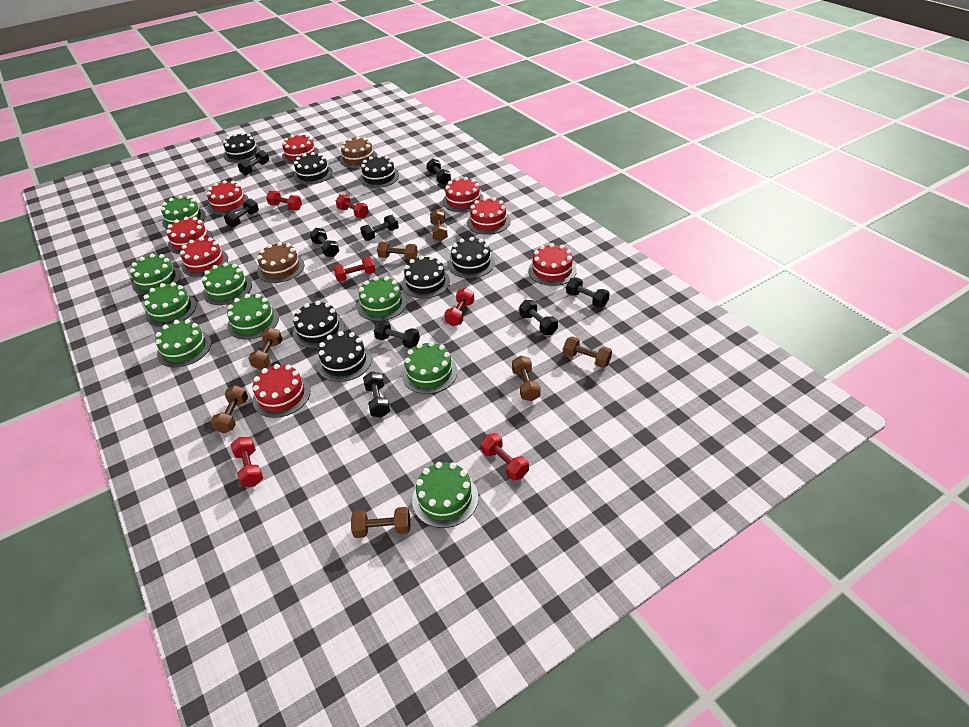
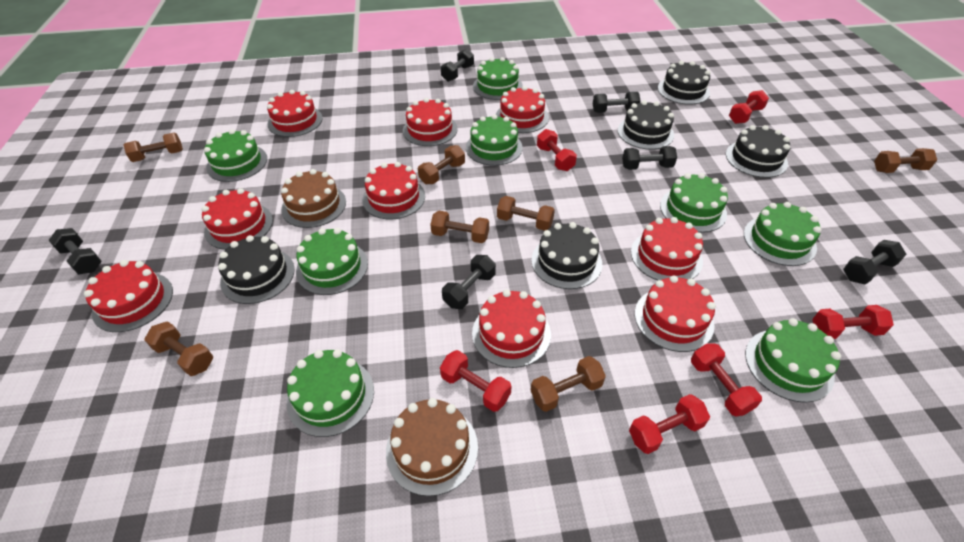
black cake: 7 -> 5
black dumbbell: 9 -> 6
green cake: 9 -> 8
red cake: 8 -> 9

